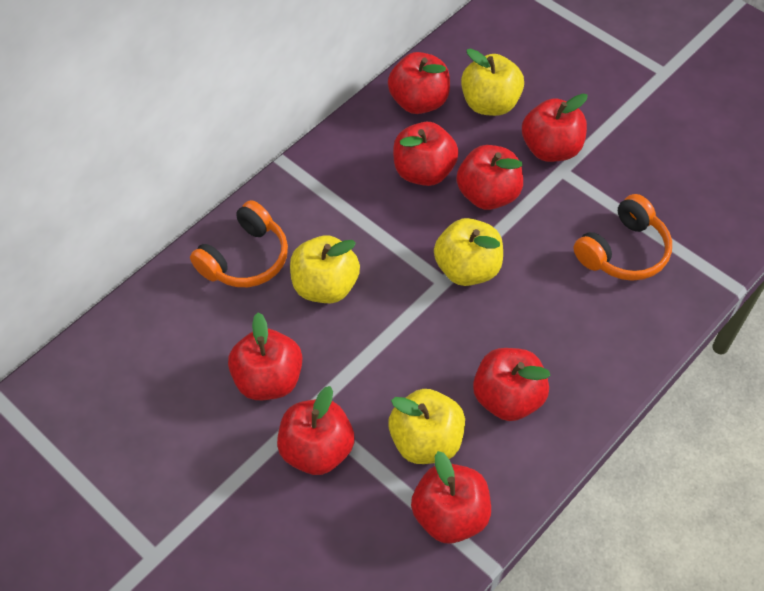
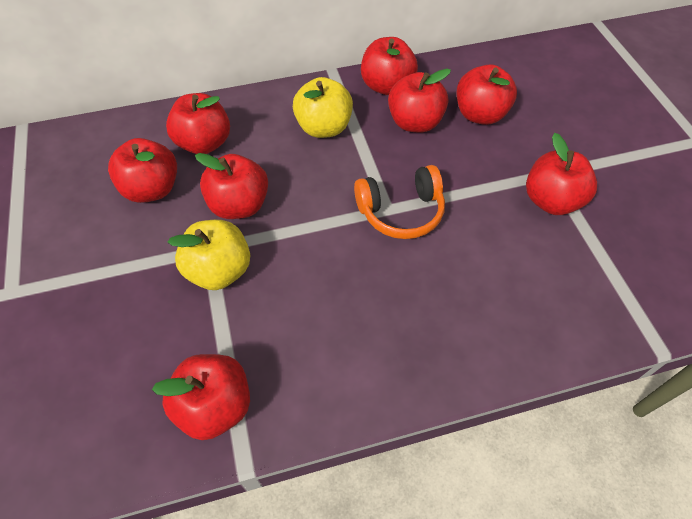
orange headphones: 2 -> 1
yellow apple: 4 -> 2

